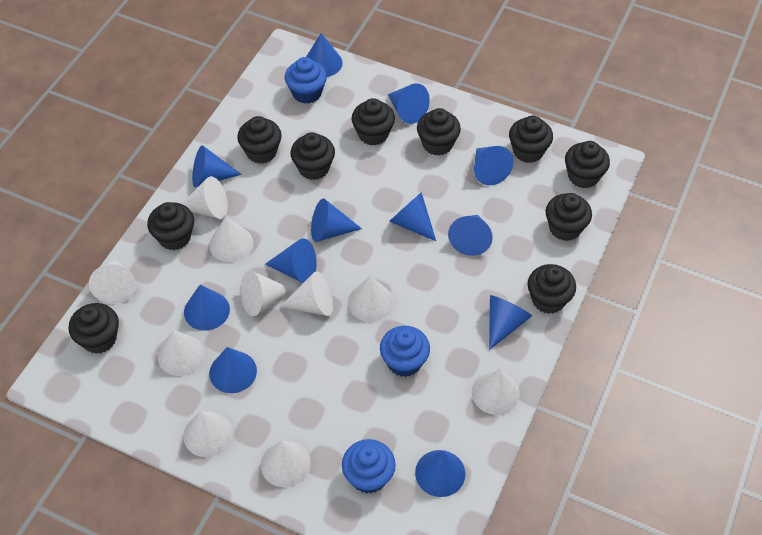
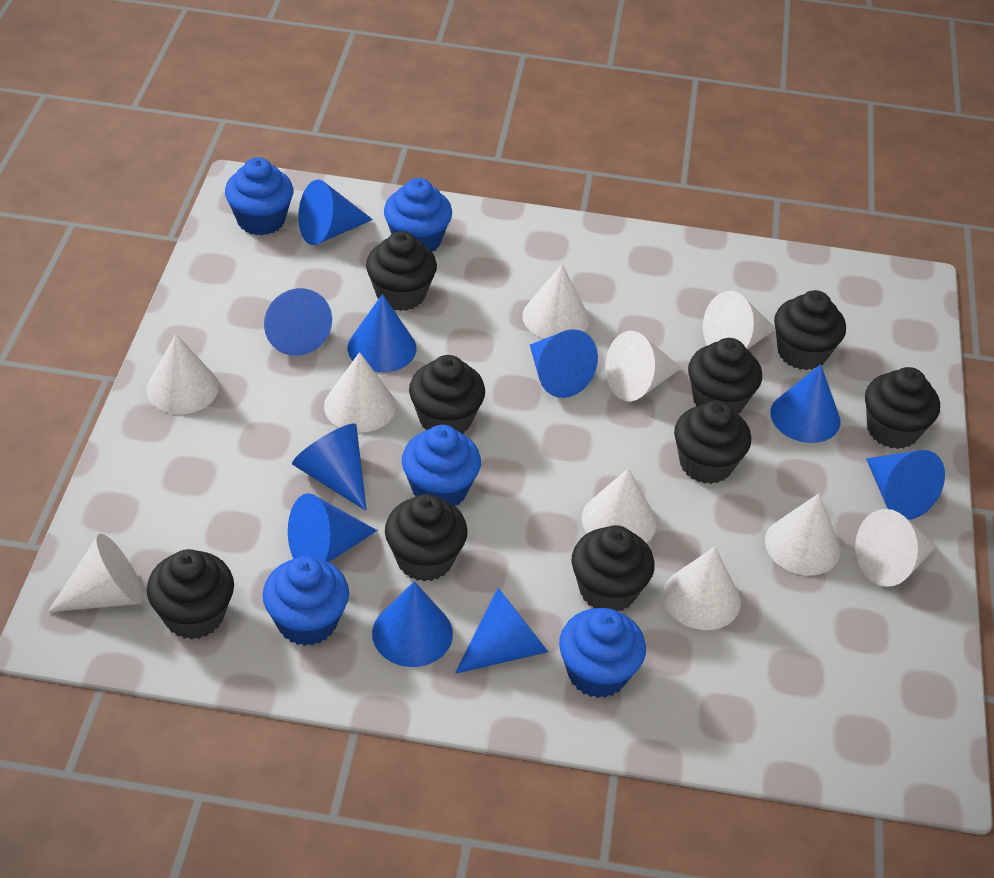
black cupcake: 10 -> 9
blue cone: 12 -> 10
blue cupcake: 3 -> 5

